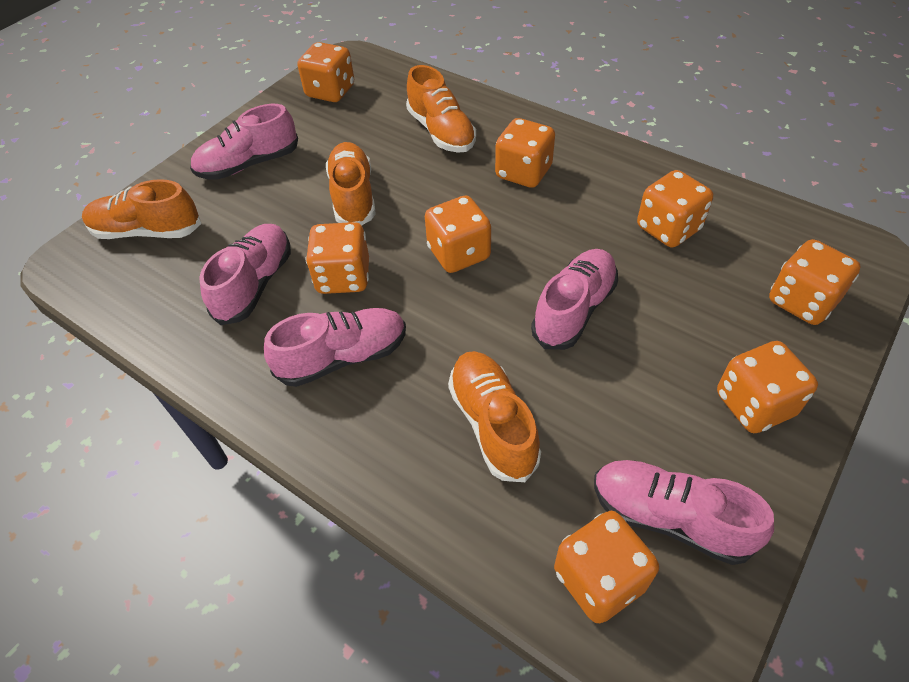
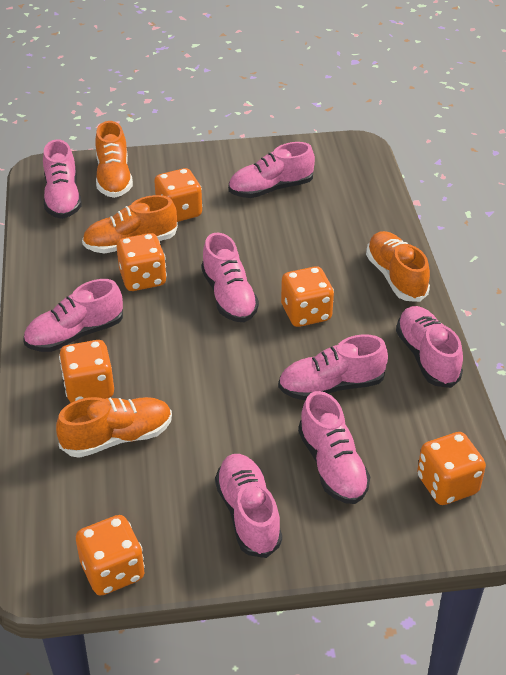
orange dice: 8 -> 6
pink shoe: 5 -> 8

